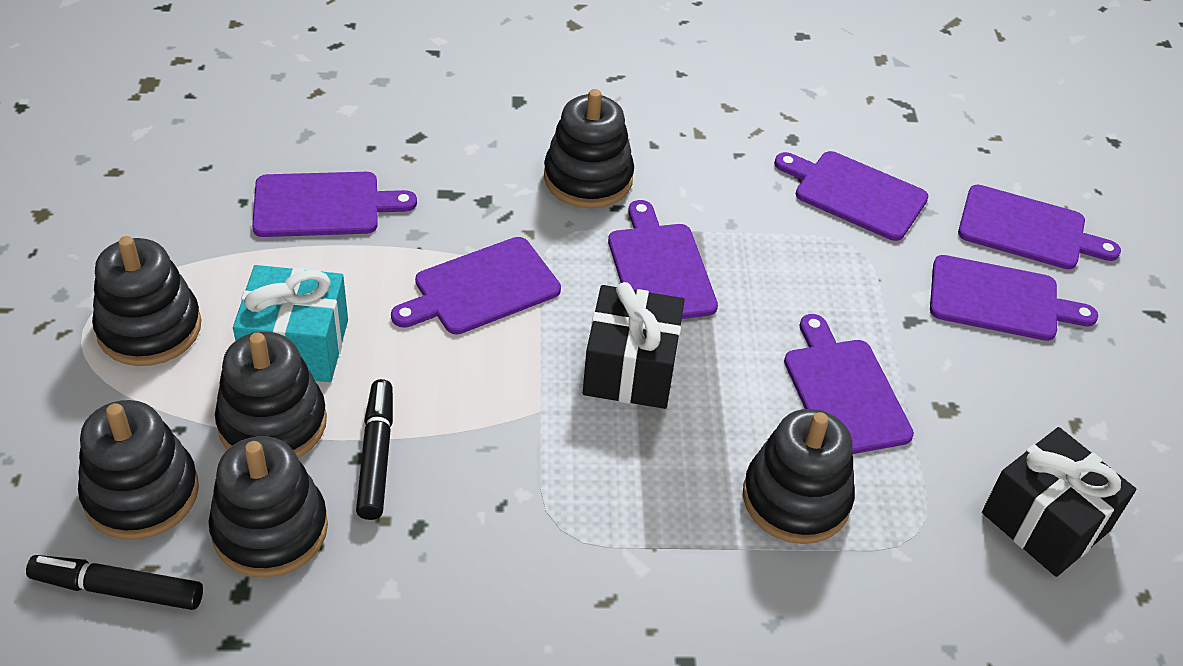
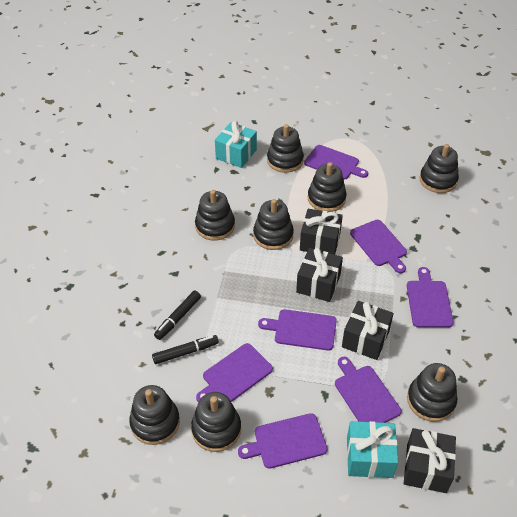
black gift: 2 -> 4
black stacking toy: 6 -> 8
turquoise gift: 1 -> 2

